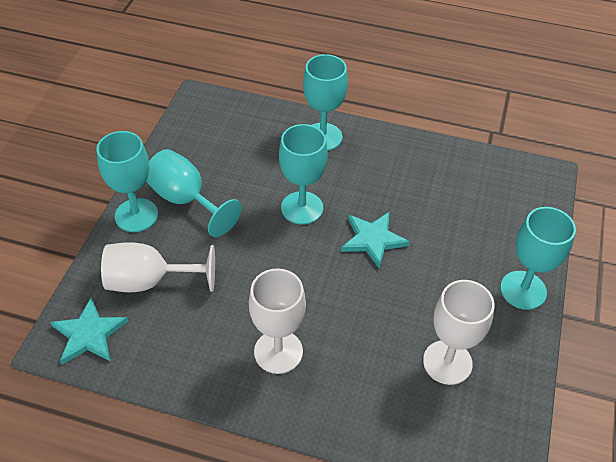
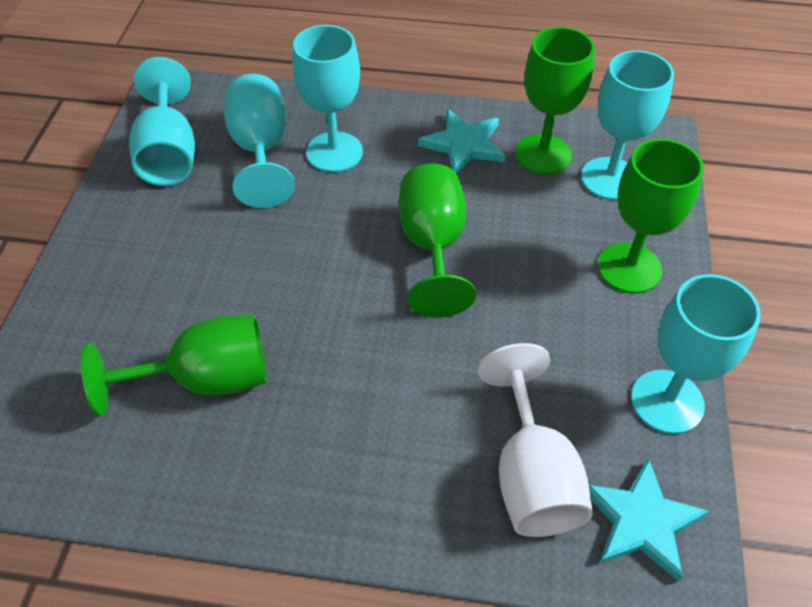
green goblet: 0 -> 4
white goblet: 3 -> 1

